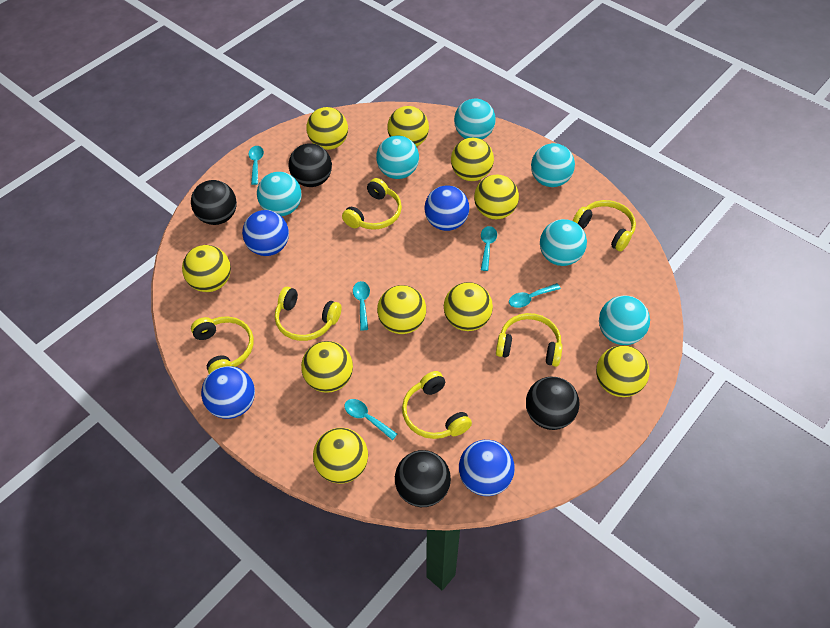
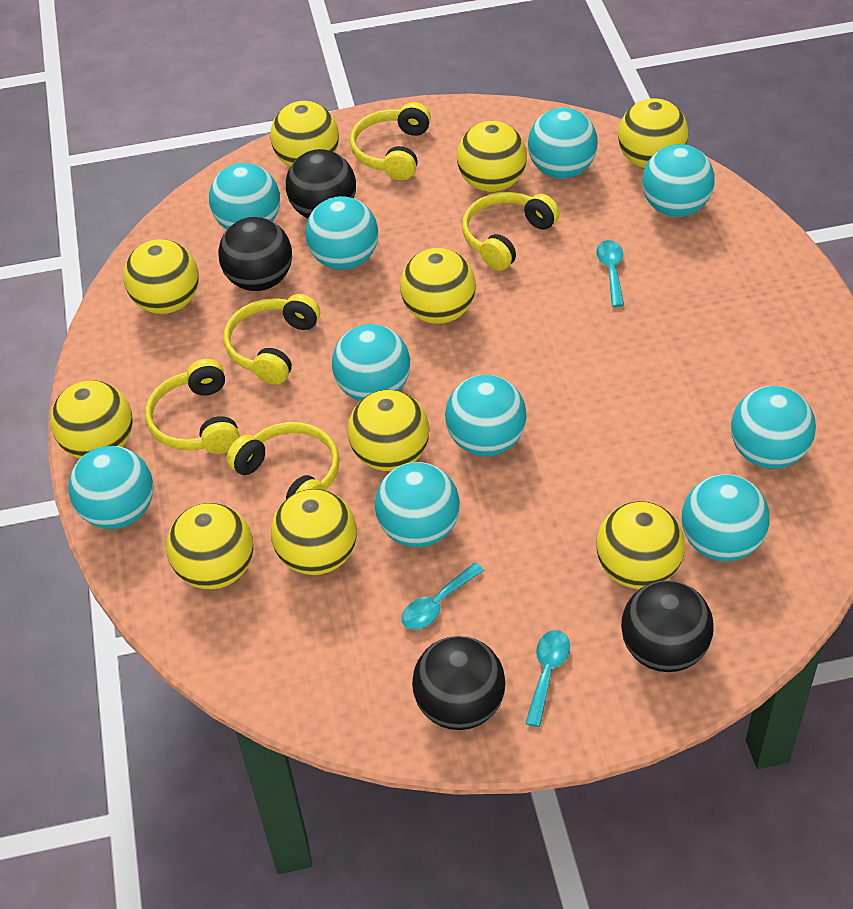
blue ball: 4 -> 0
turquoise ball: 6 -> 10
turquoise spoon: 5 -> 3
yellow headphones: 6 -> 5

